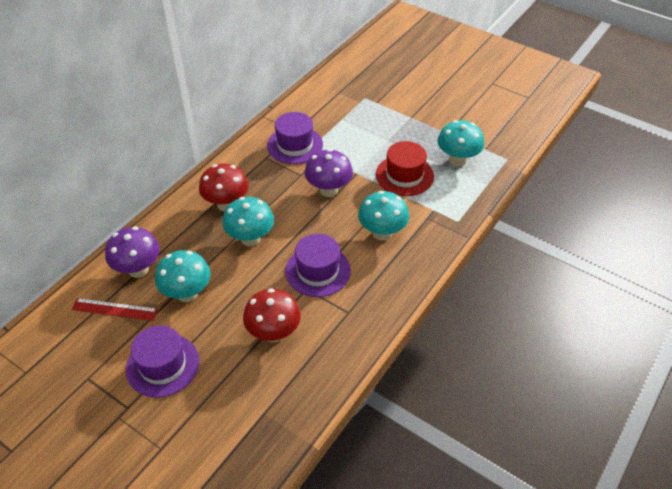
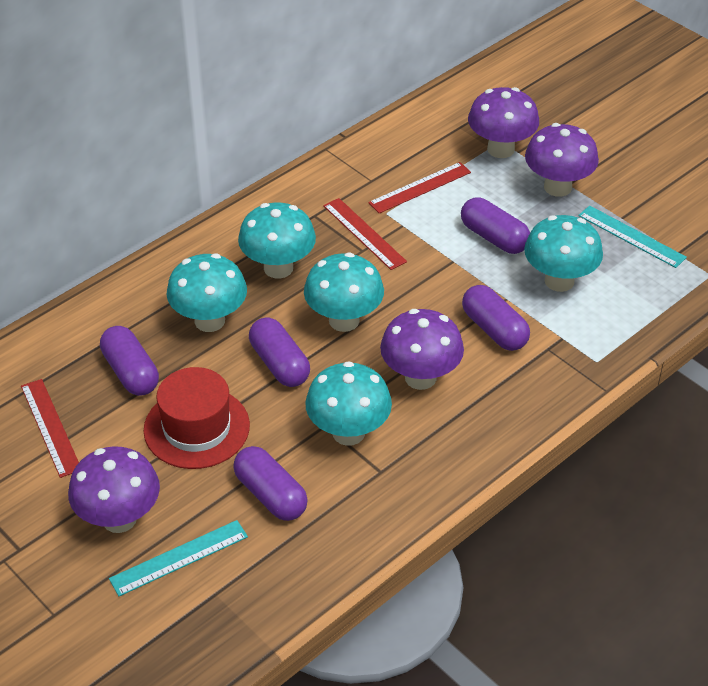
purple capsule: 0 -> 5
purple hat: 3 -> 0
purple mushroom: 2 -> 4
red mushroom: 2 -> 0
red ruler: 1 -> 3
turquoise mushroom: 4 -> 5
turquoise ruler: 0 -> 2

